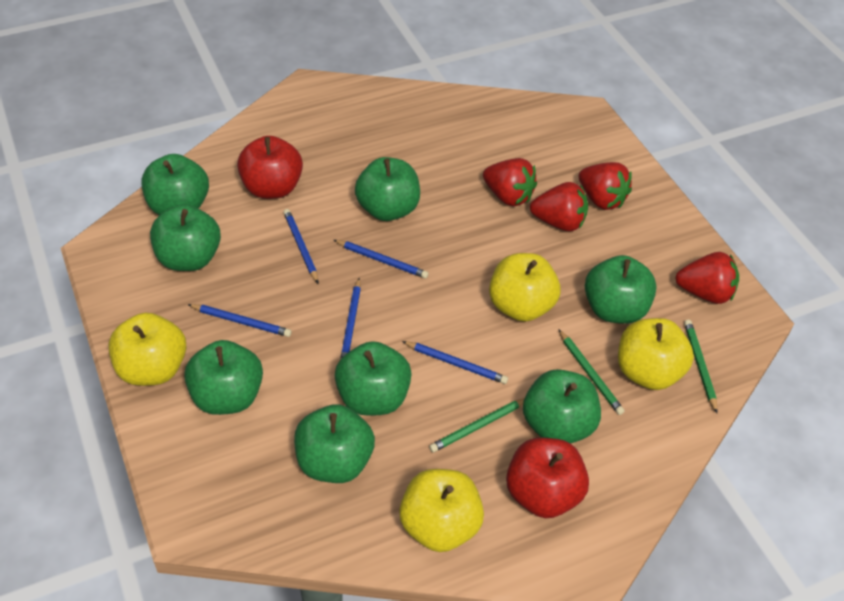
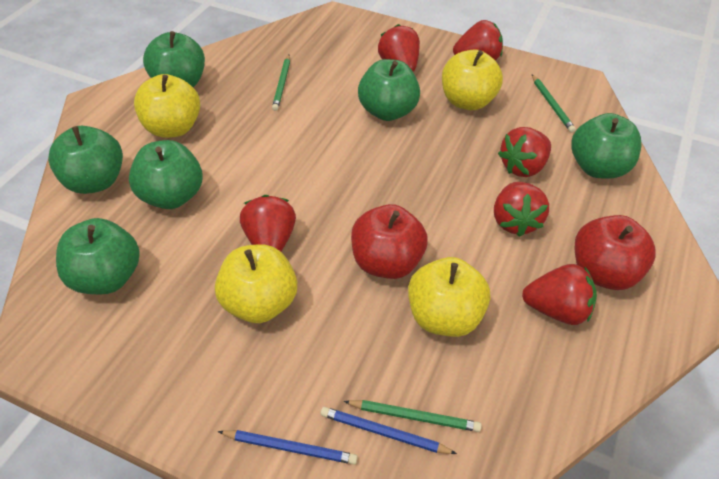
blue pencil: 5 -> 2
green apple: 8 -> 6
red strawberry: 4 -> 6

